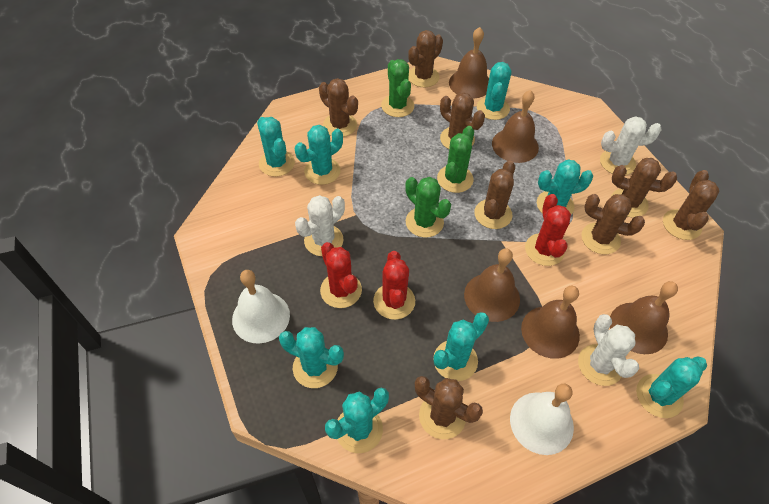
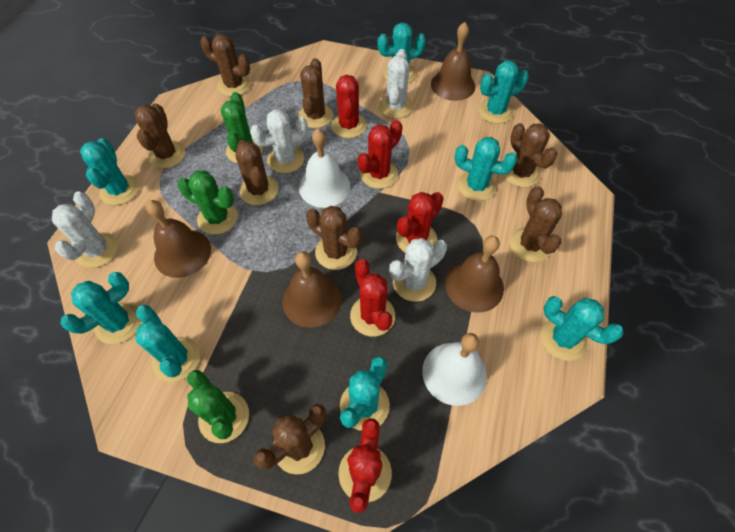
brown bell: 5 -> 4
red cactus: 3 -> 5
white cactus: 3 -> 4

